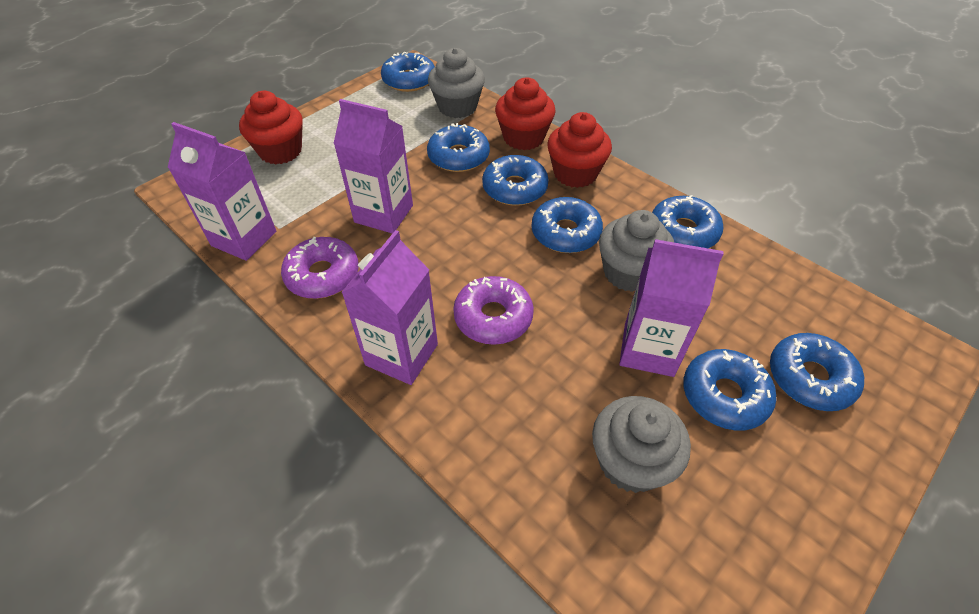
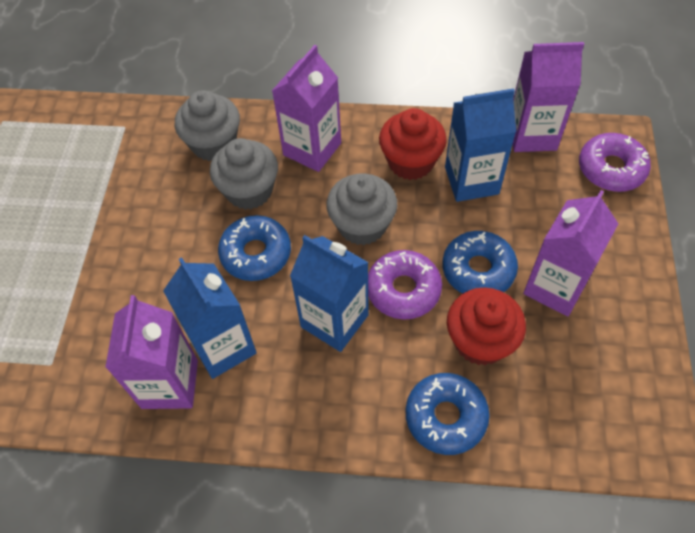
blue carton: 0 -> 3
blue donut: 7 -> 3
red cupcake: 3 -> 2

